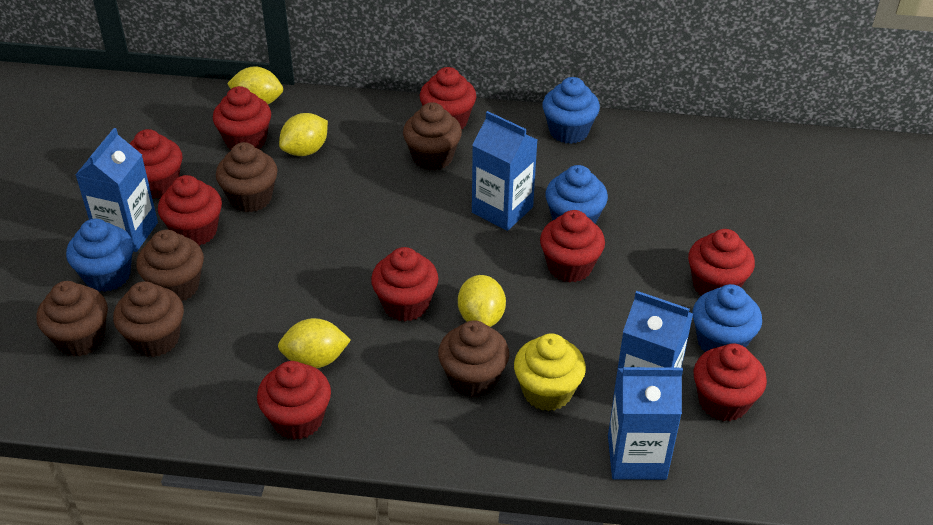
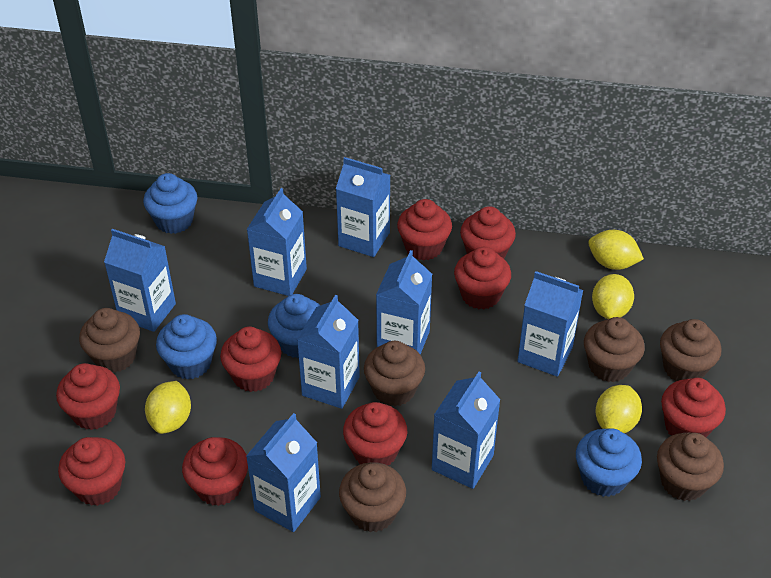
blue carton: 4 -> 8
yellow cupcake: 1 -> 0

